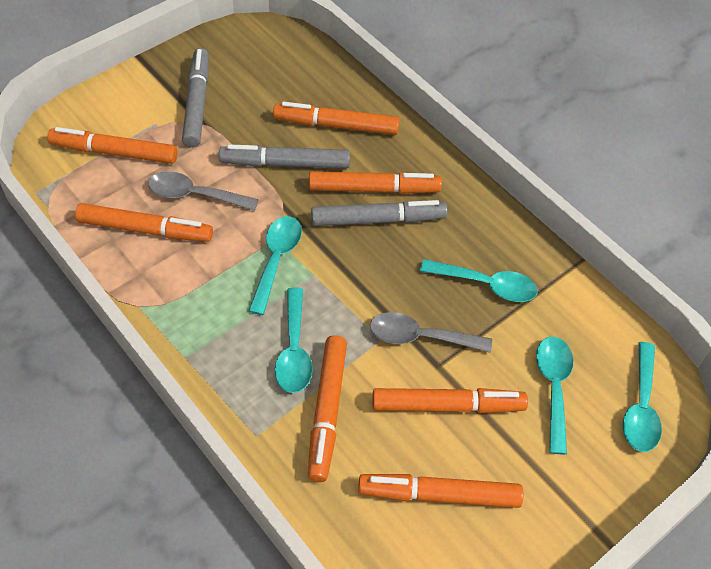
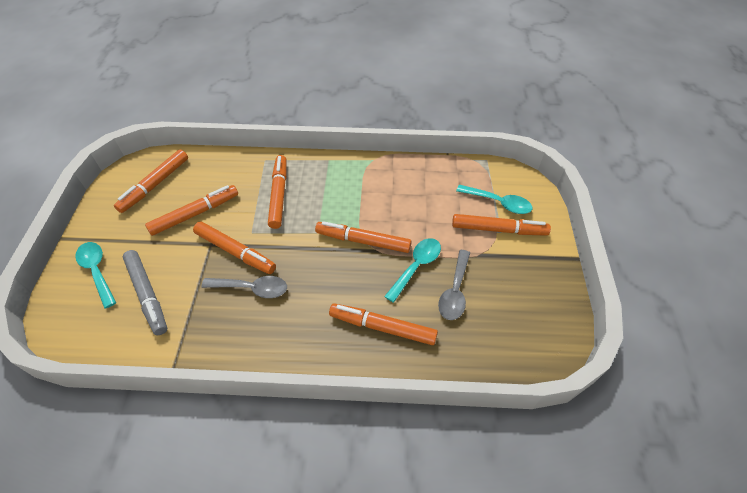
grey marker: 3 -> 1
turquoise spoon: 5 -> 3

